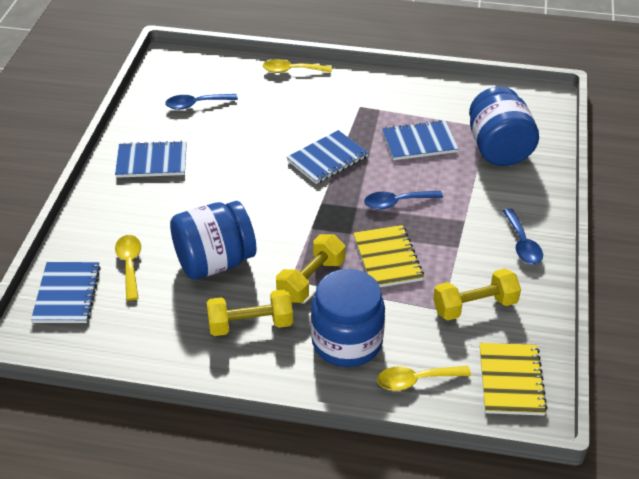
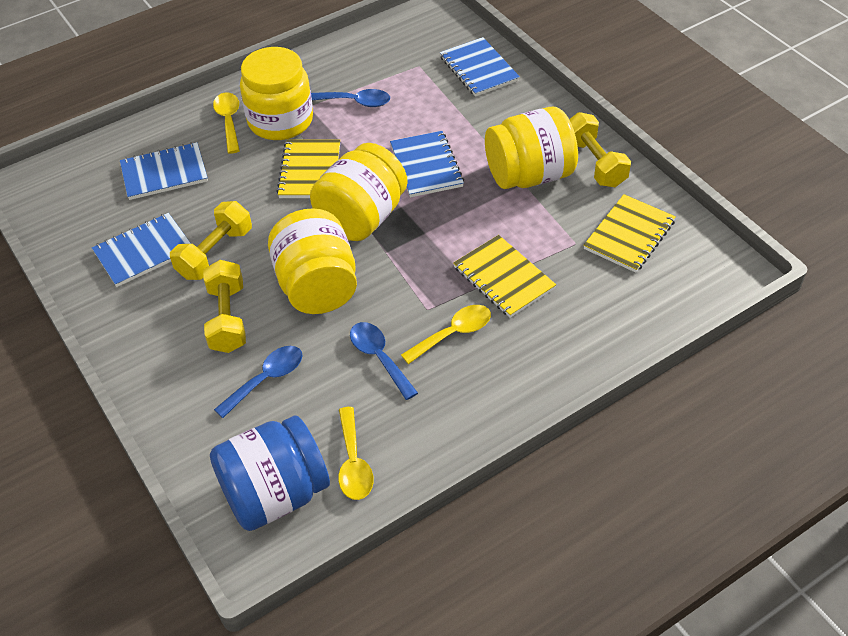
blue jar: 3 -> 1
yellow jar: 0 -> 4
yellow notebook: 2 -> 3

